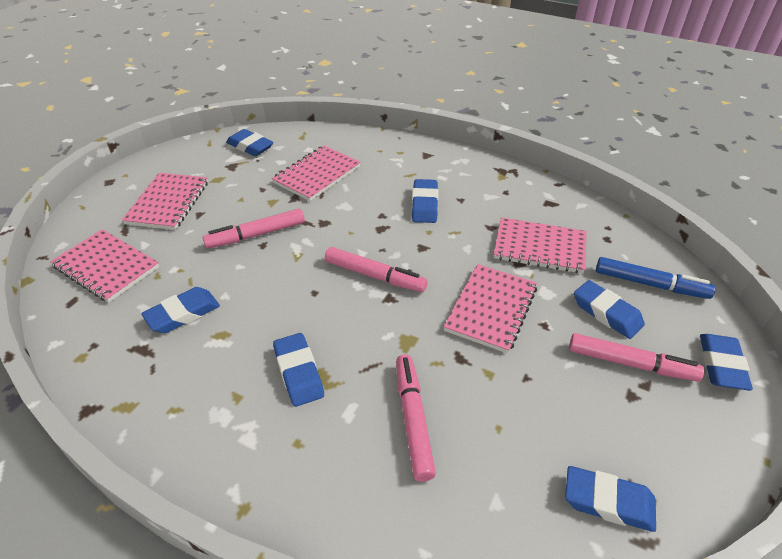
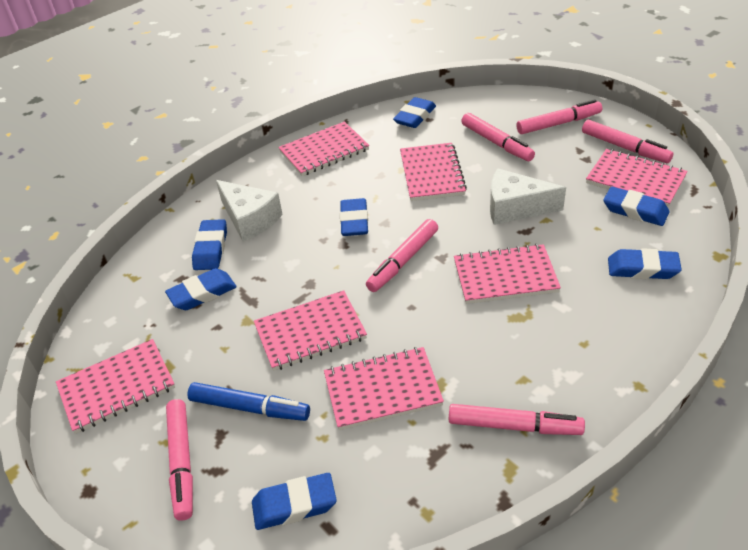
pink marker: 4 -> 6
pink notebook: 5 -> 7
white cheese: 0 -> 2

